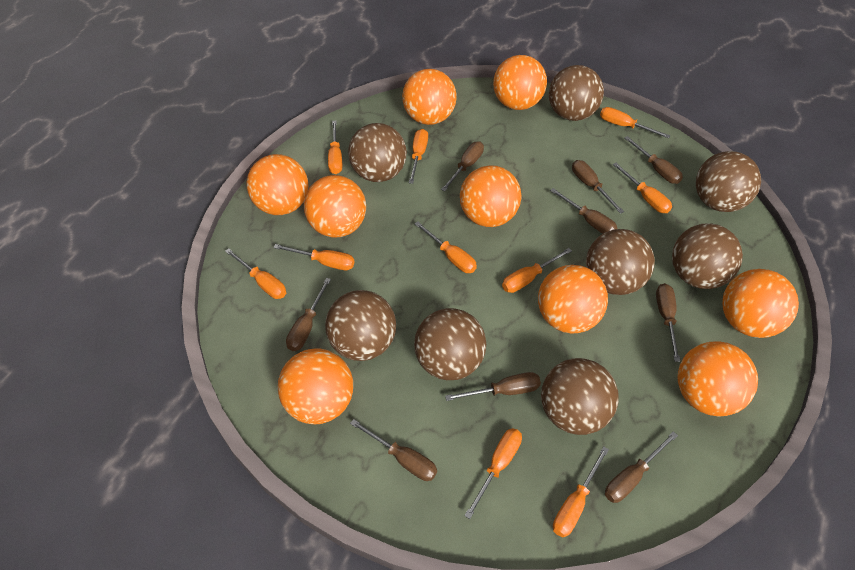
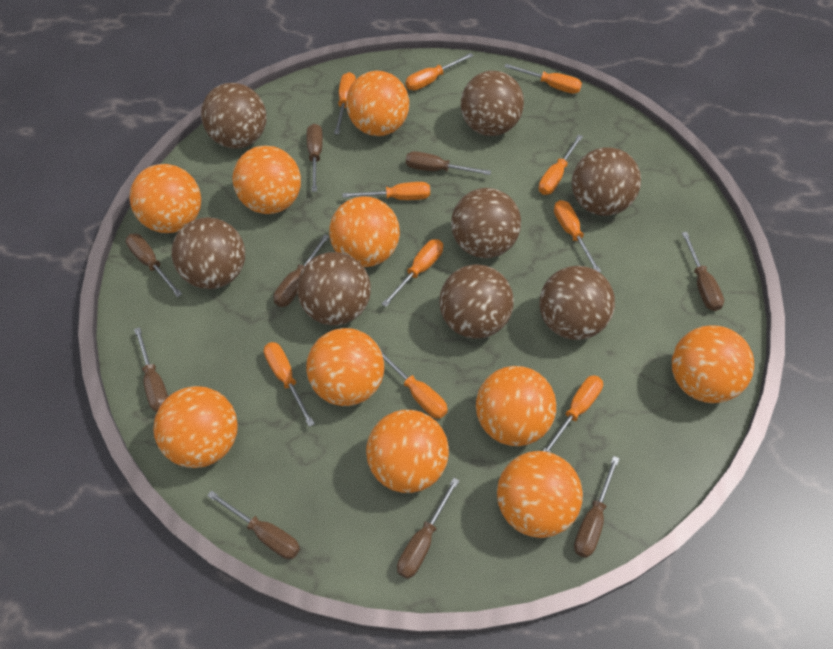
orange ball: 9 -> 10

